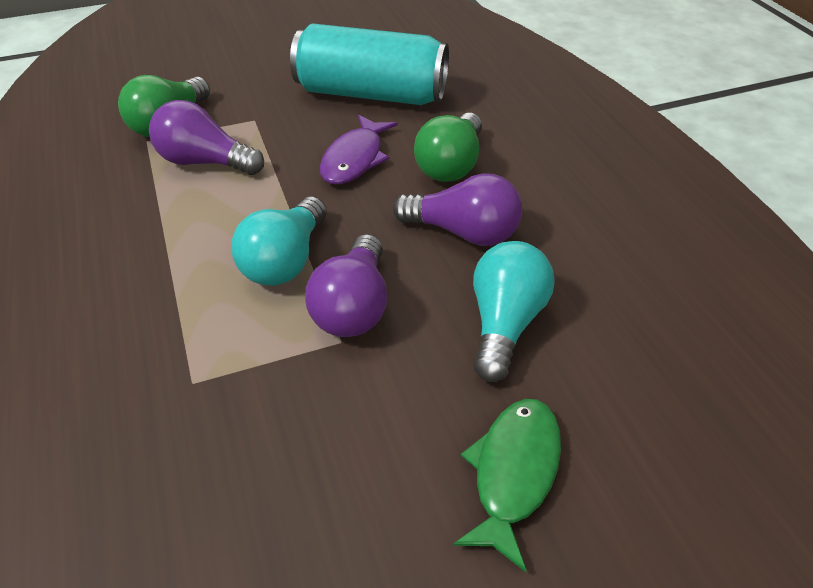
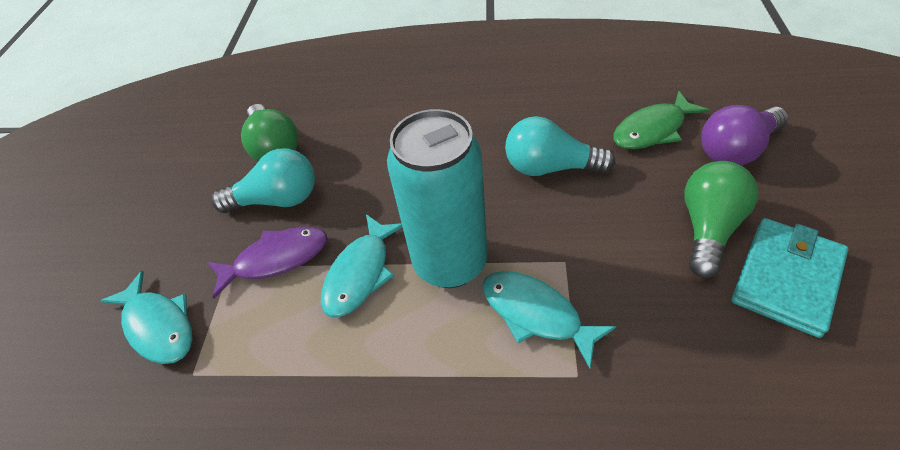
purple light bulb: 3 -> 1
turquoise fish: 0 -> 3
turquoise wallet: 0 -> 1

